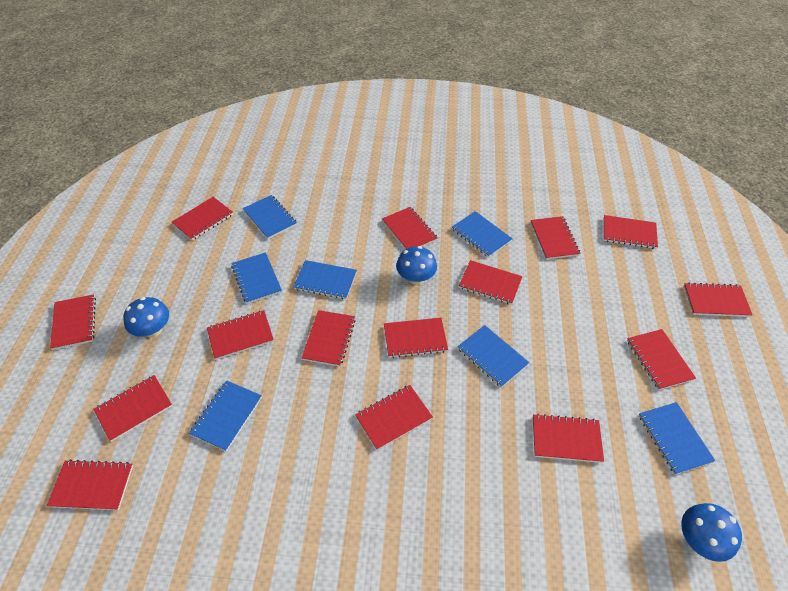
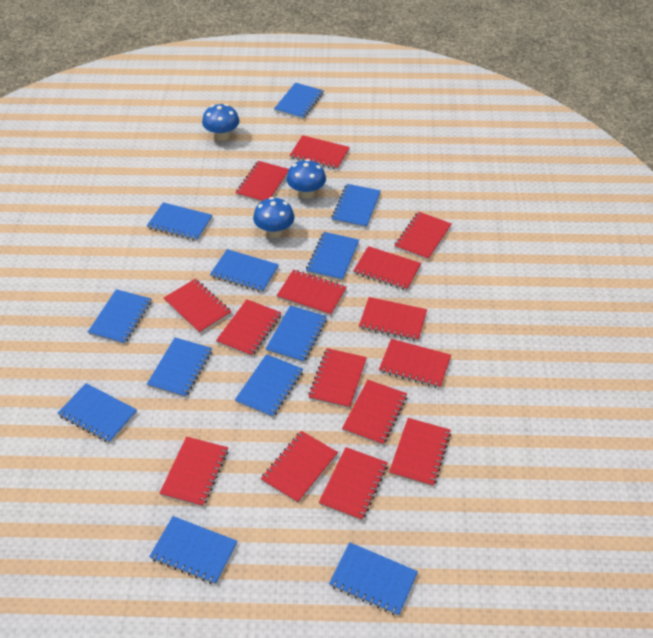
blue notebook: 7 -> 12

